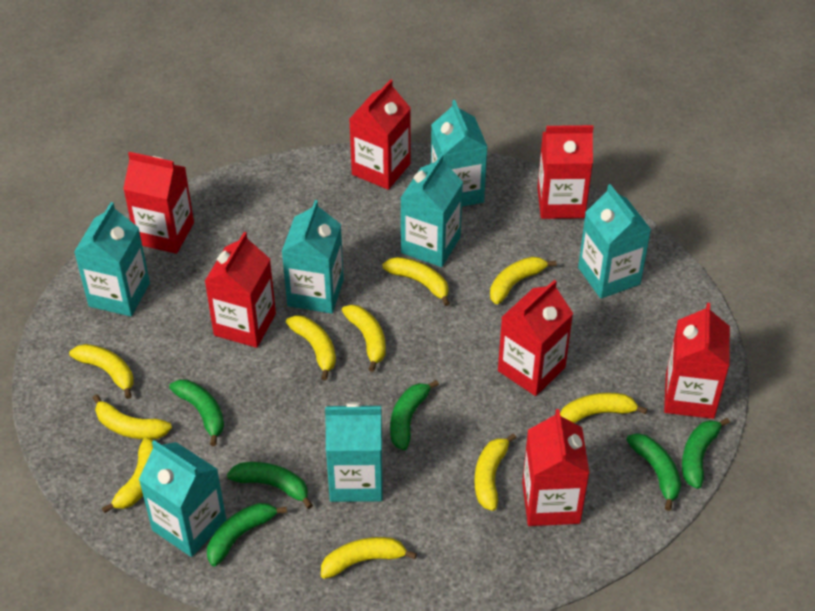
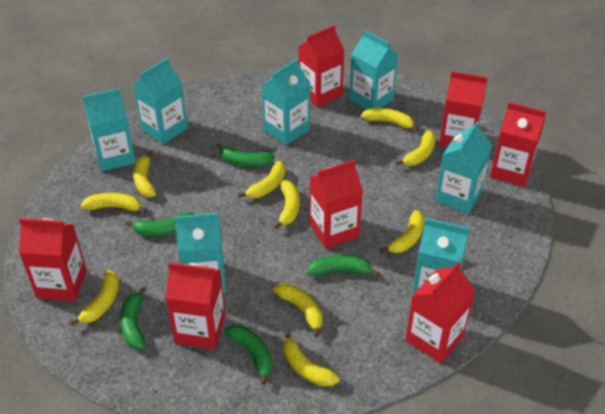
green banana: 6 -> 5

